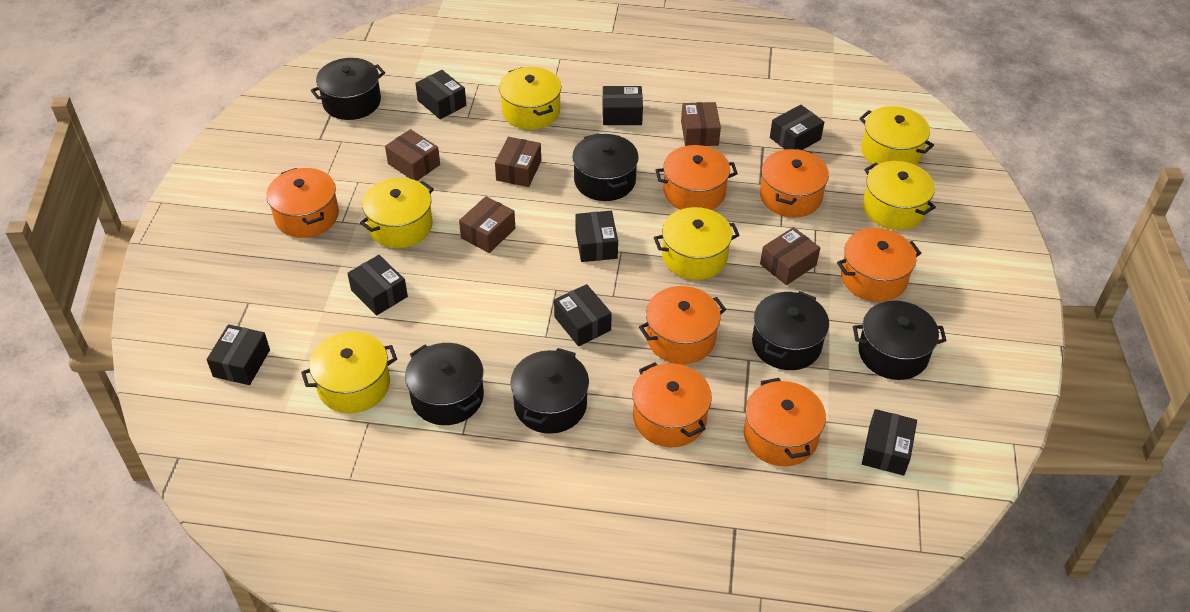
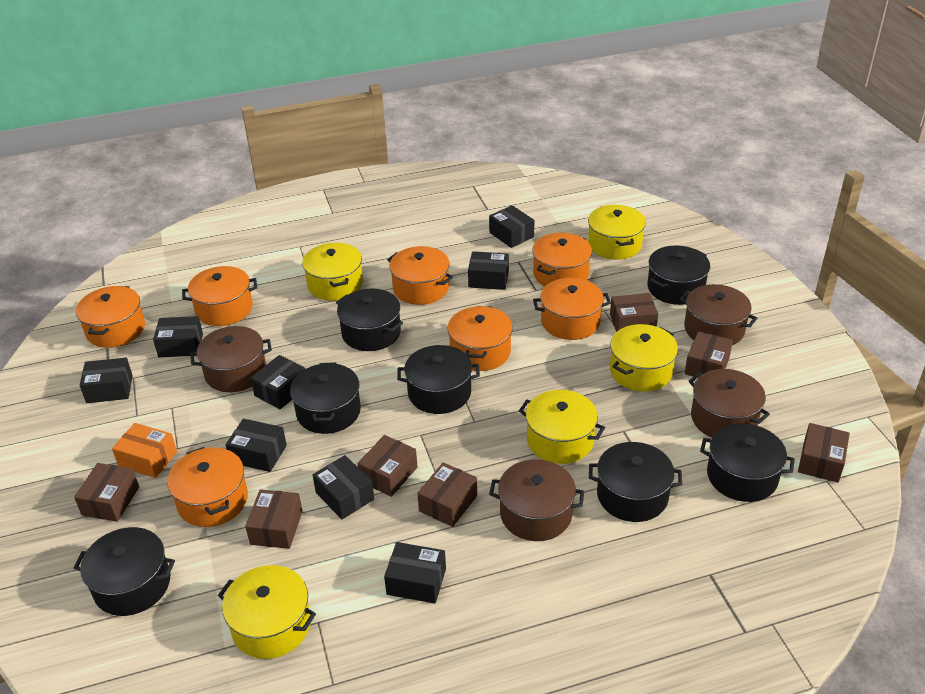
black pot: 6 -> 7
brown box: 5 -> 7
brown pot: 0 -> 4
orange box: 0 -> 1
yellow pot: 6 -> 5

